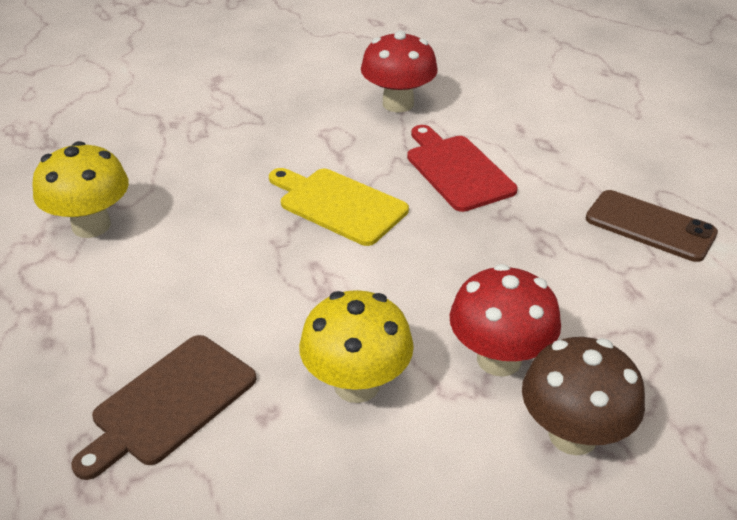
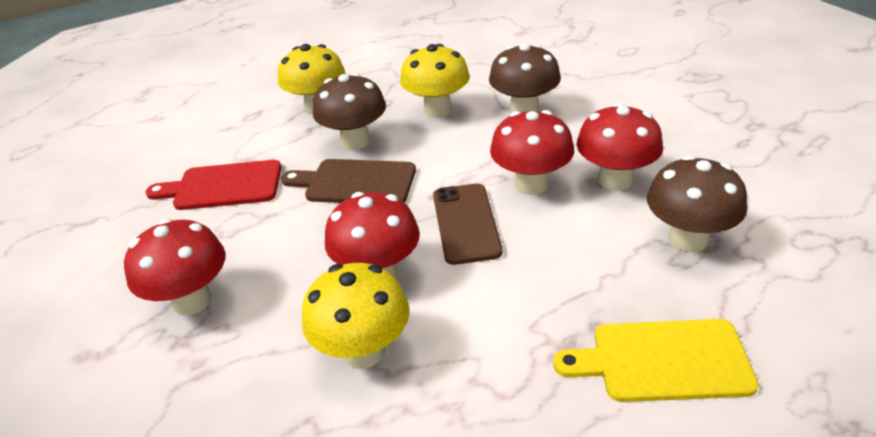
brown mushroom: 1 -> 3
red mushroom: 2 -> 4
yellow mushroom: 2 -> 3

